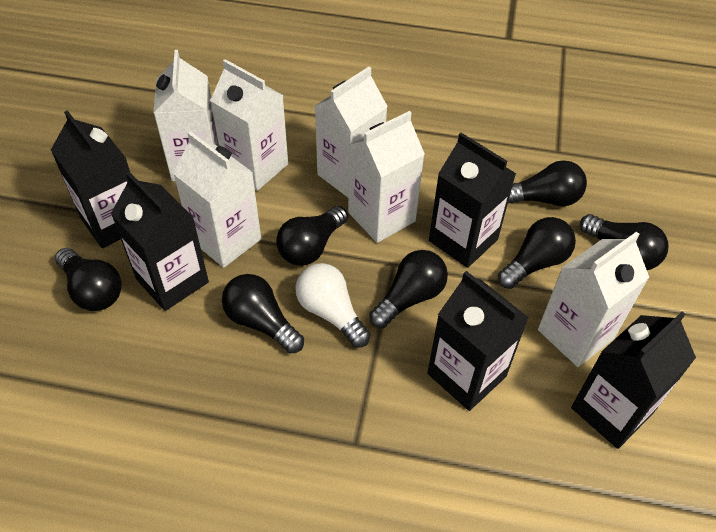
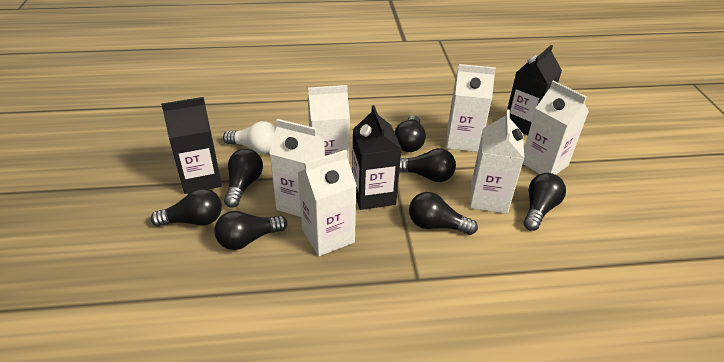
black carton: 5 -> 3

